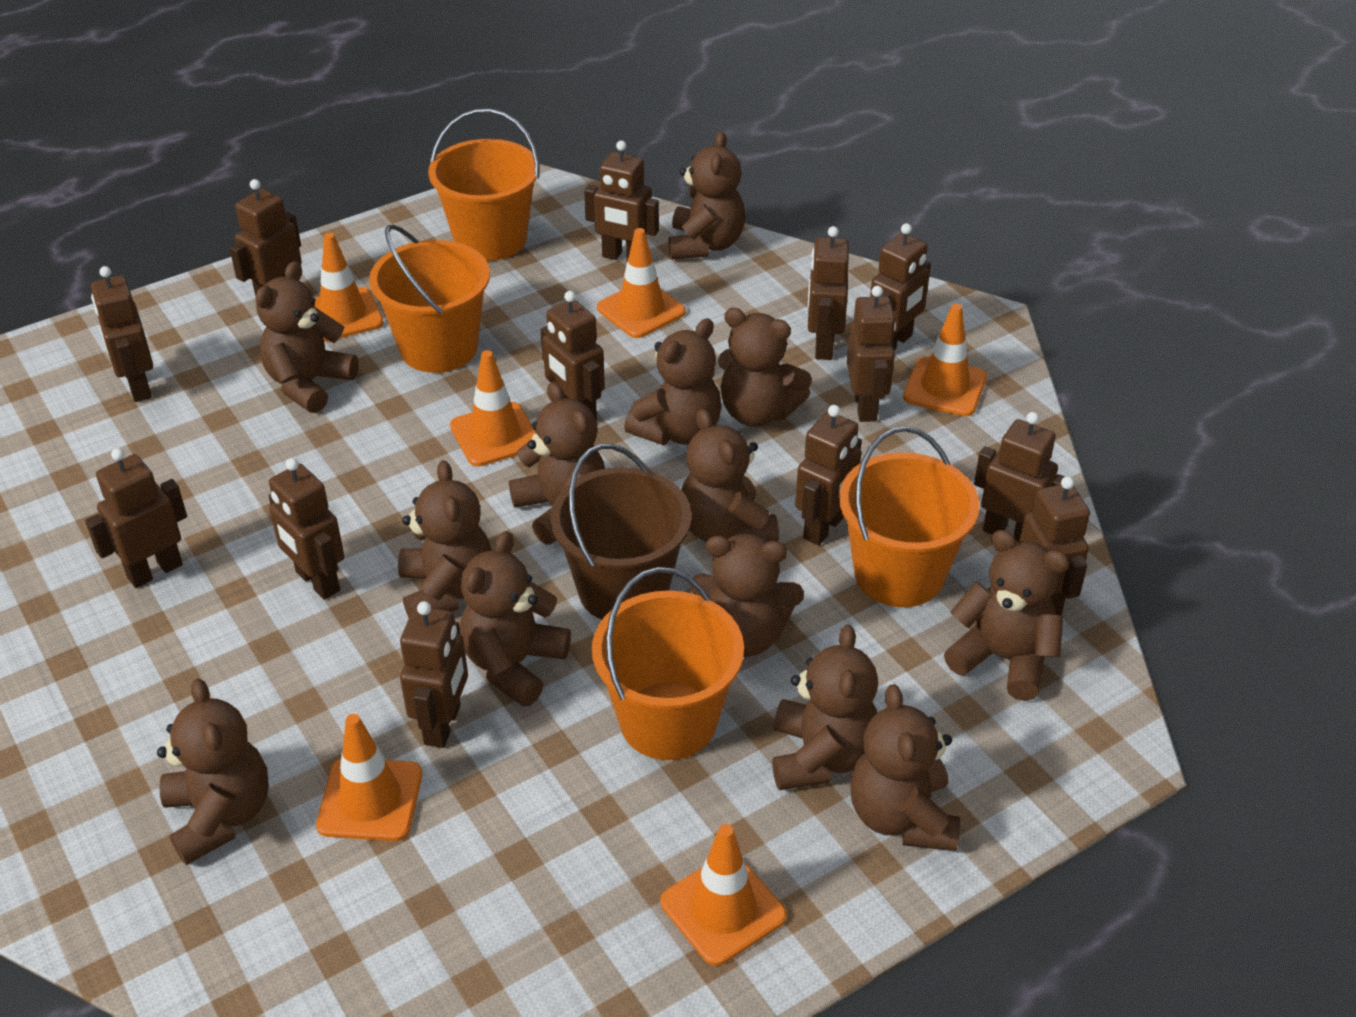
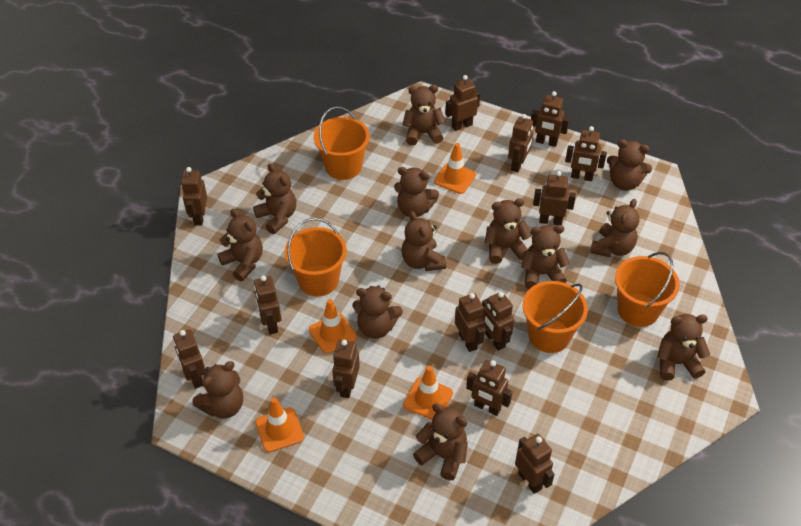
brown bucket: 1 -> 0
orange traffic cone: 6 -> 4

